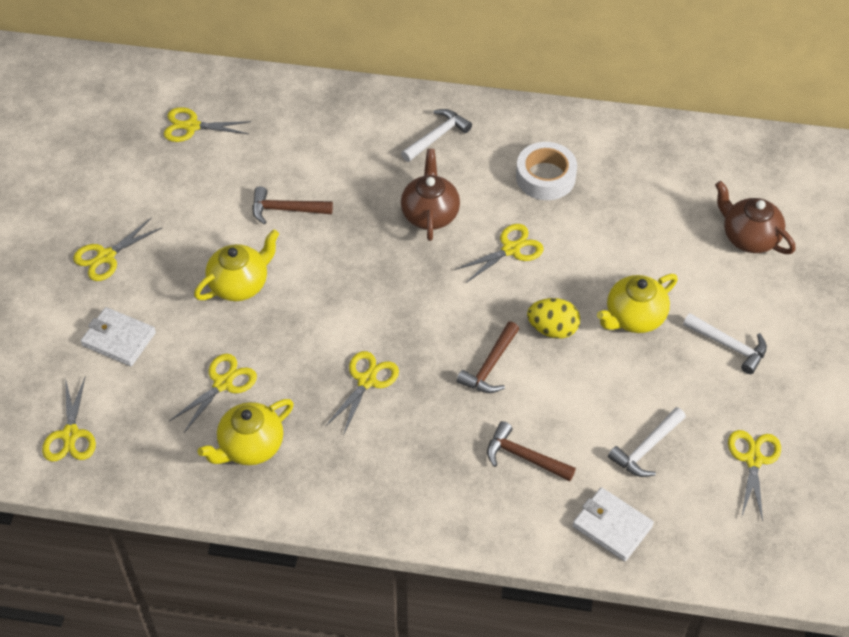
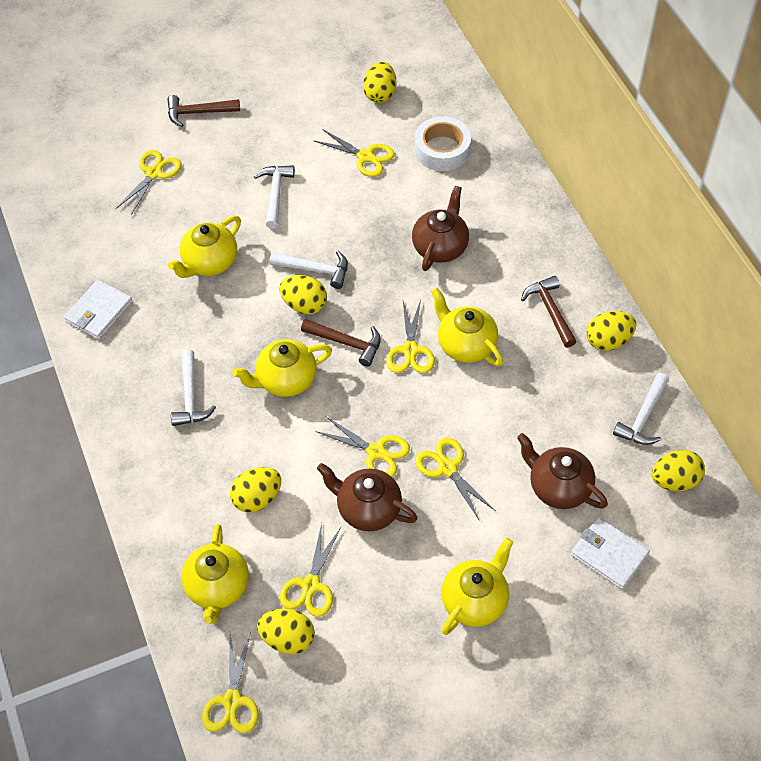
brown teapot: 2 -> 3
white hammer: 3 -> 4
yellow egg: 1 -> 6
yellow teapot: 3 -> 5

